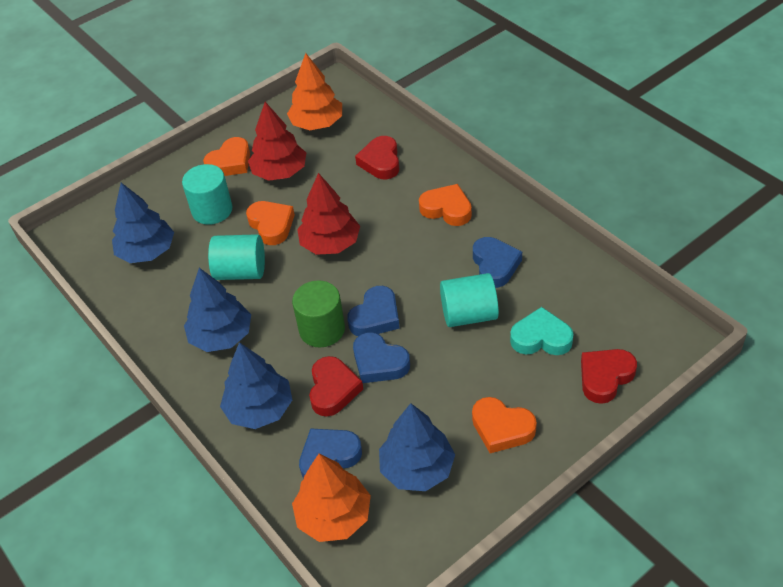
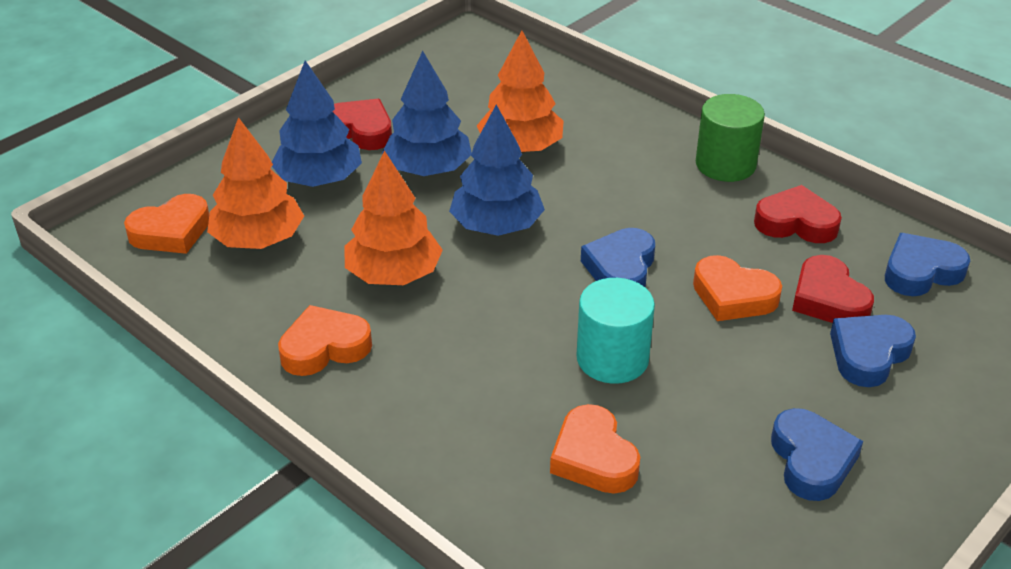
blue tree: 4 -> 3
orange tree: 2 -> 3
red tree: 2 -> 0
turquoise cylinder: 3 -> 1
turquoise heart: 1 -> 0

